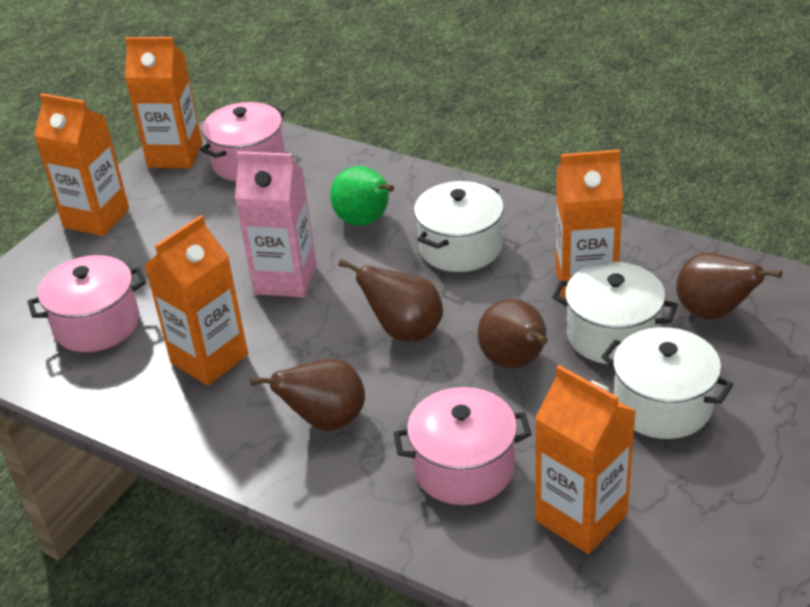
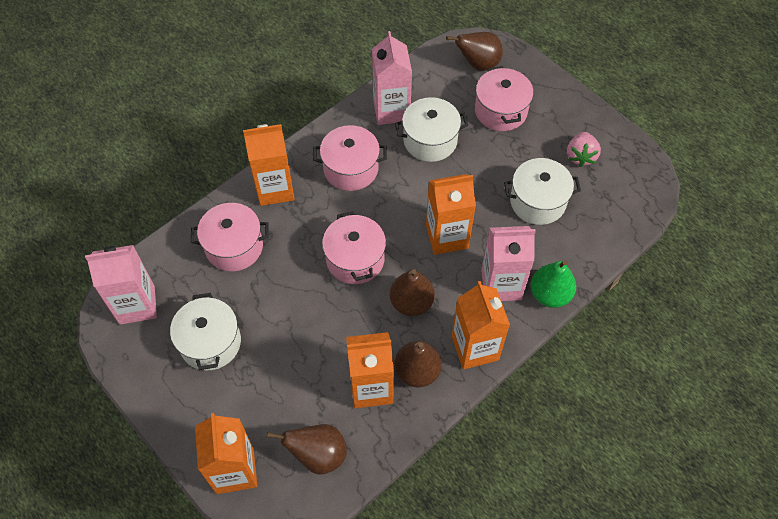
pink carton: 1 -> 3
pink pot: 3 -> 4
pink strawberry: 0 -> 1

